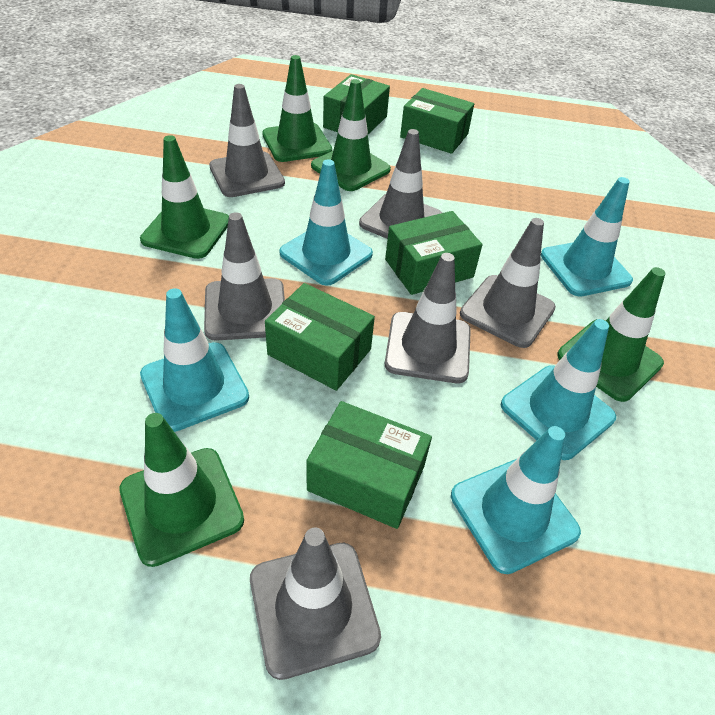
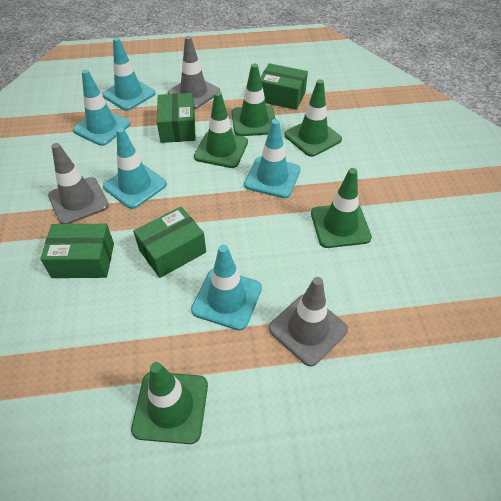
green box: 5 -> 4
grey traffic cone: 6 -> 3

